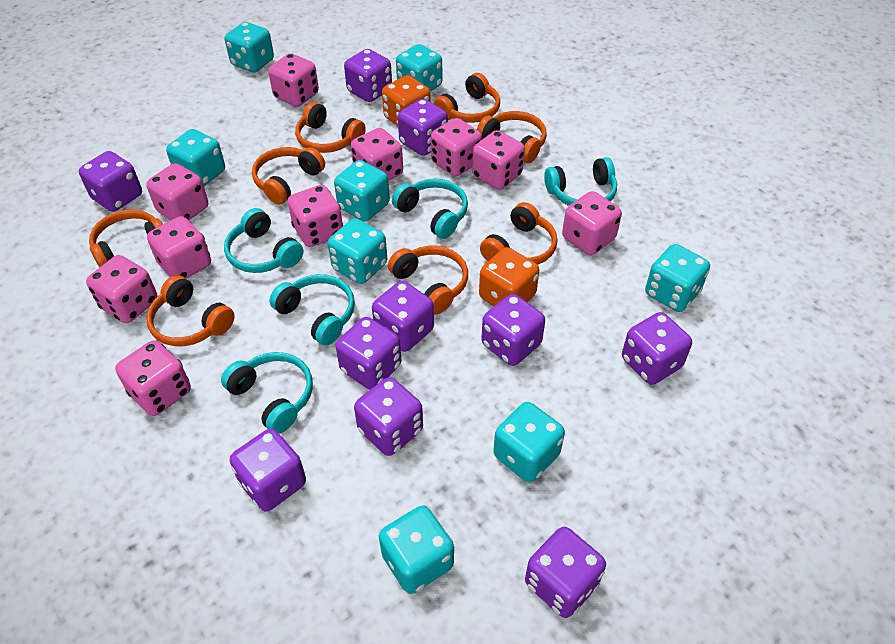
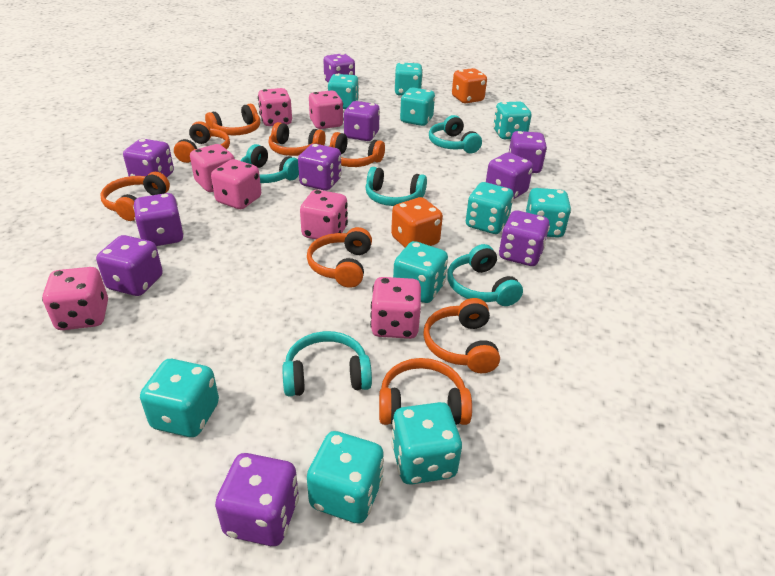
pink dice: 10 -> 7
turquoise dice: 8 -> 10

